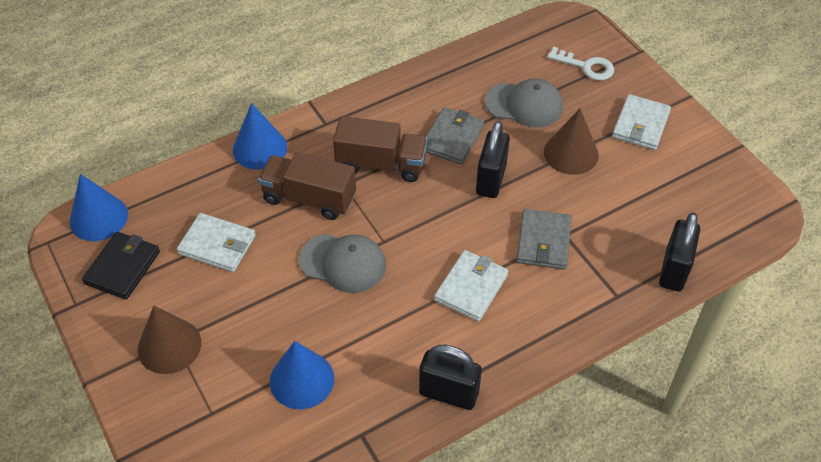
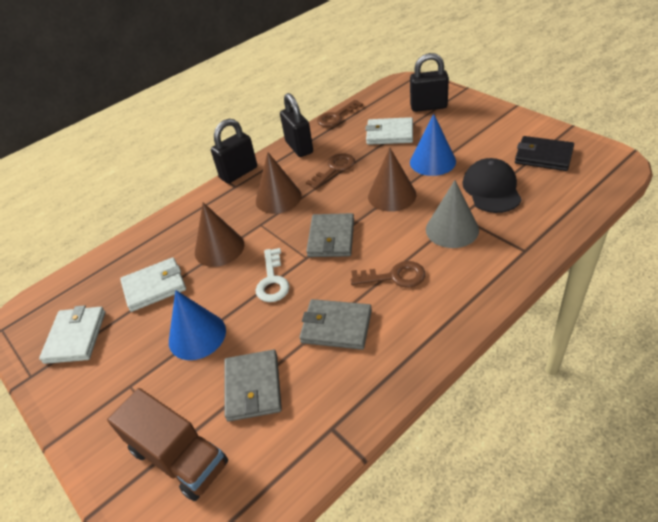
black cap: 0 -> 1
blue cone: 3 -> 2
brown cone: 2 -> 3
brown key: 0 -> 3
brown truck: 2 -> 1
grey cap: 2 -> 0
grey cone: 0 -> 1
grey wallet: 2 -> 3

